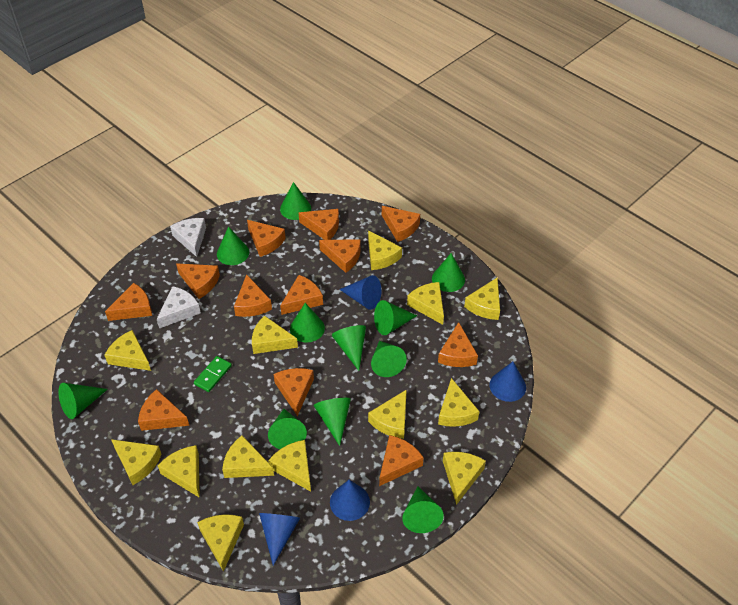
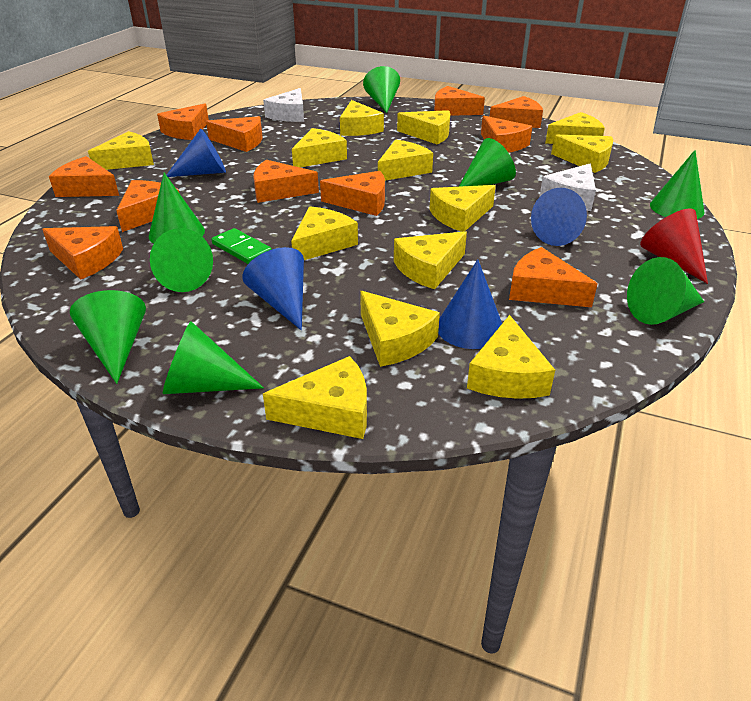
green cone: 11 -> 8
orange cheese: 12 -> 11
red cone: 0 -> 1

